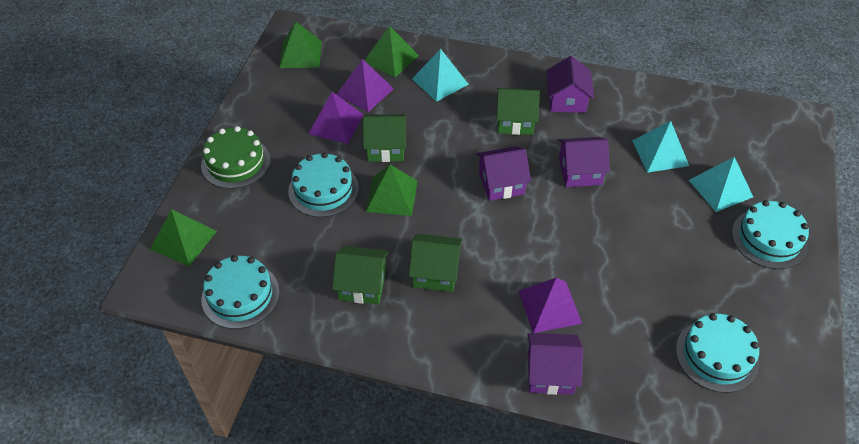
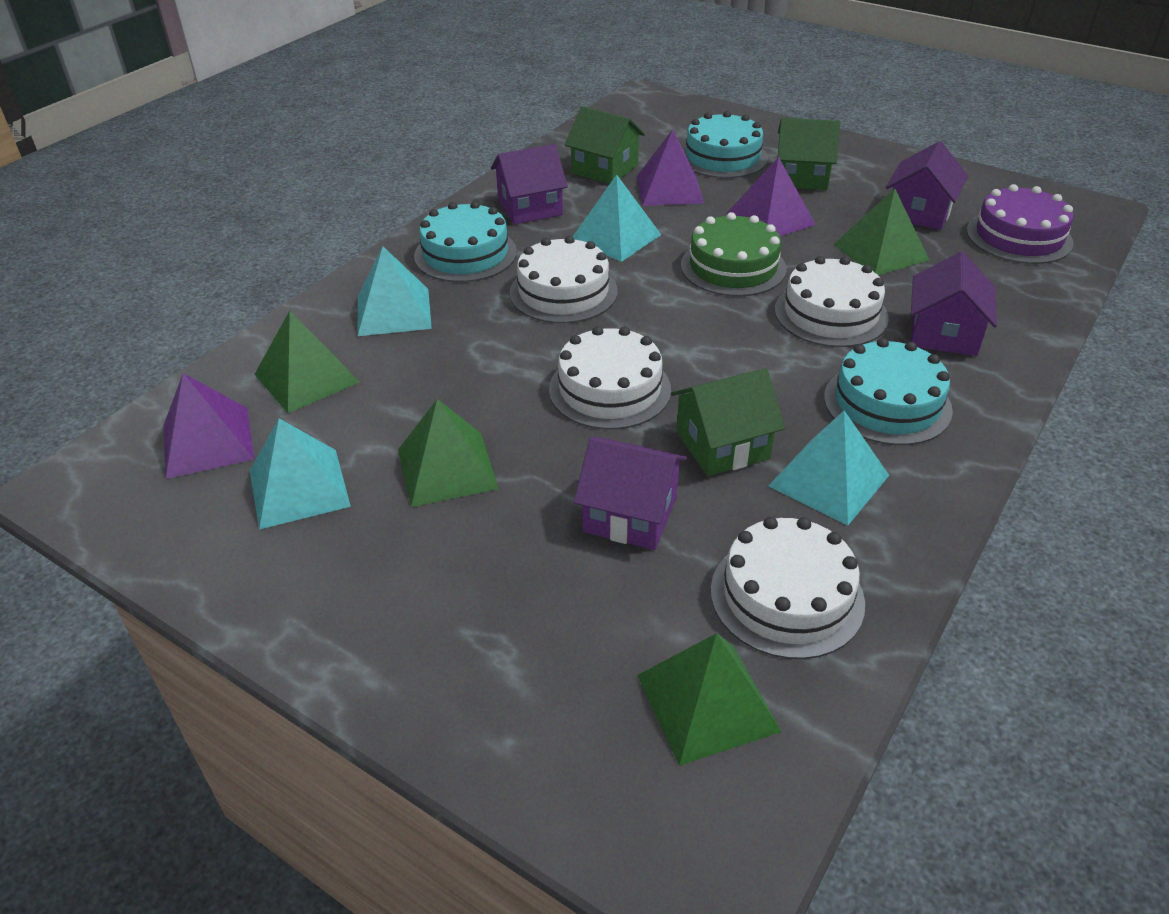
green house: 4 -> 3
purple cake: 0 -> 1
turquoise cake: 4 -> 3
turquoise pyramid: 3 -> 4
white cake: 0 -> 4

